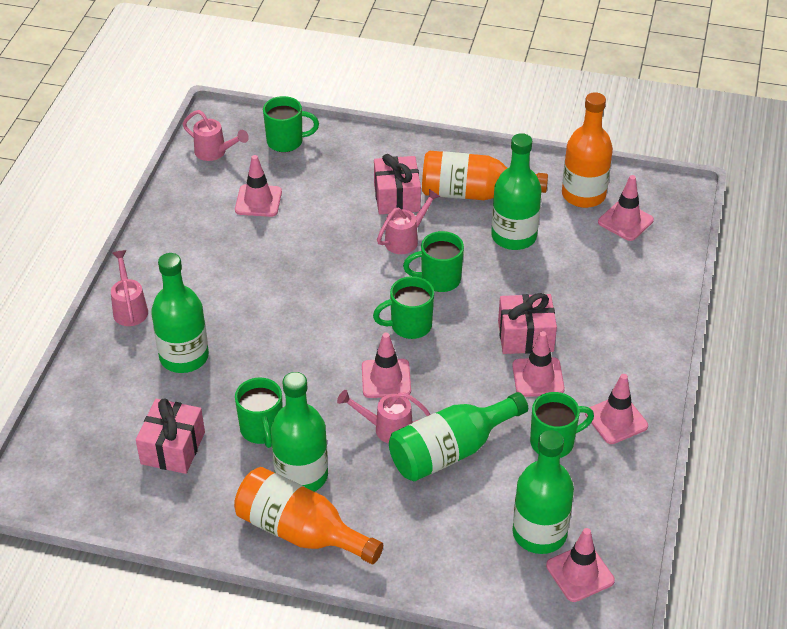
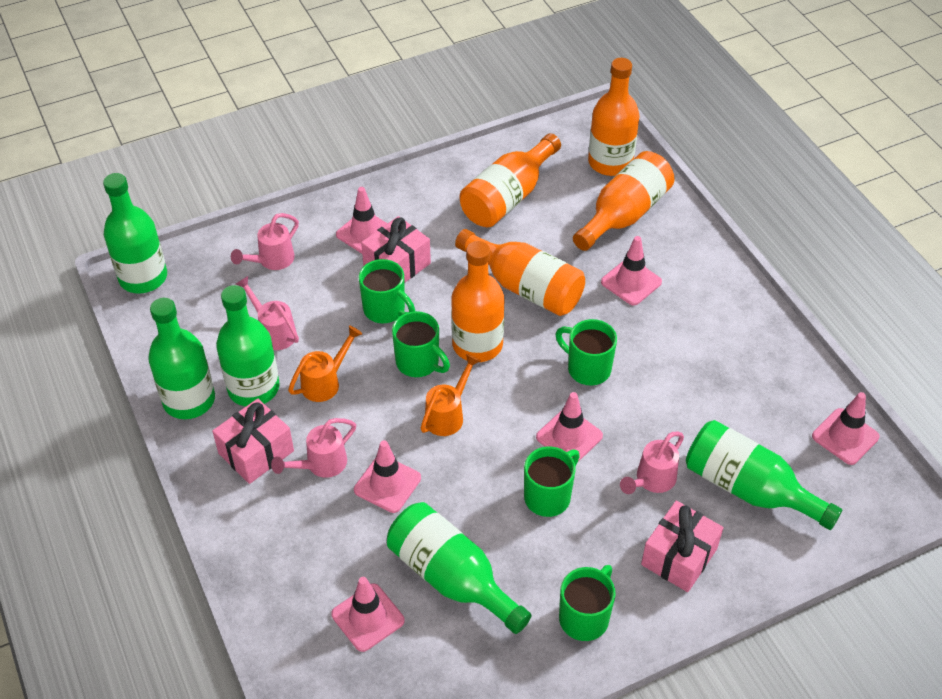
orange bottle: 3 -> 5
orange watering can: 0 -> 2

